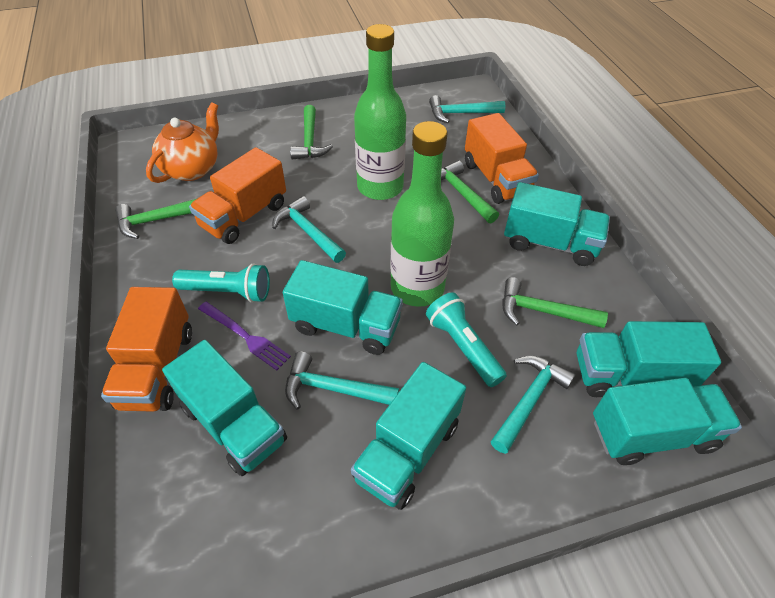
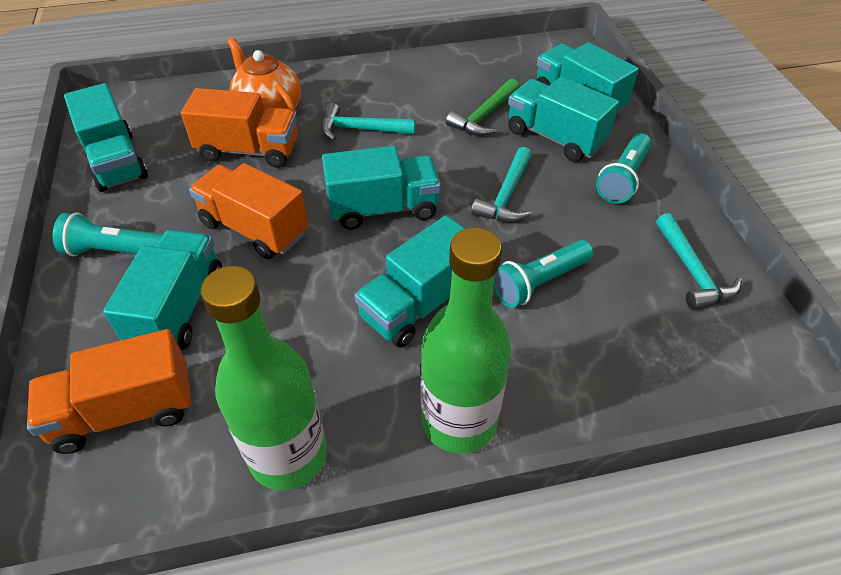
green hammer: 4 -> 1
purple fork: 1 -> 0
turquoise flashlight: 2 -> 3
turquoise hammer: 4 -> 3

